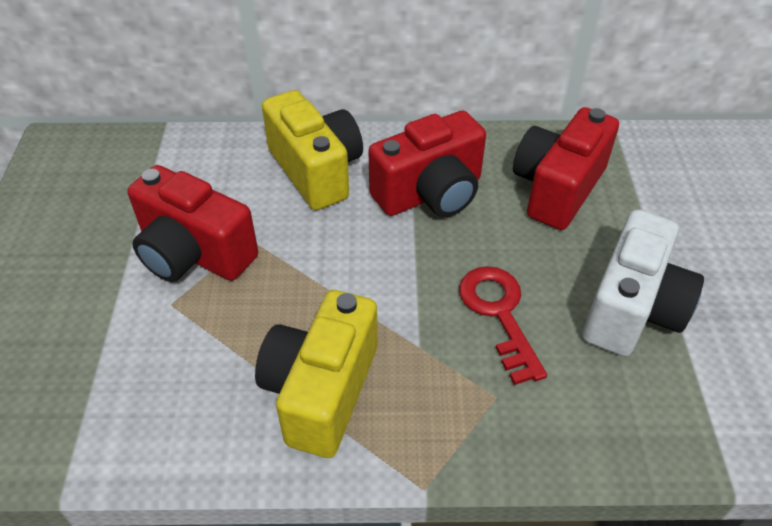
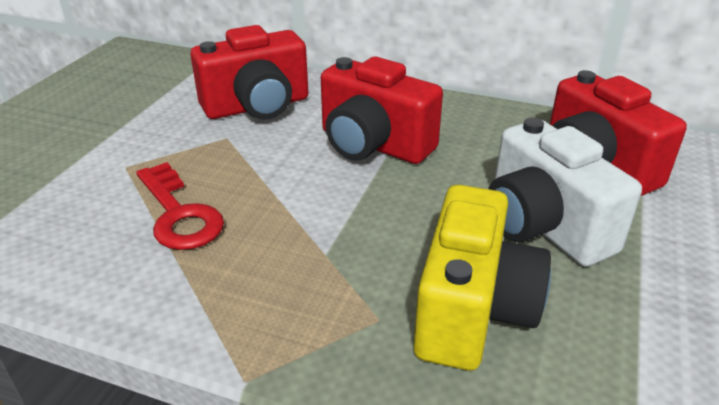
yellow camera: 2 -> 1

